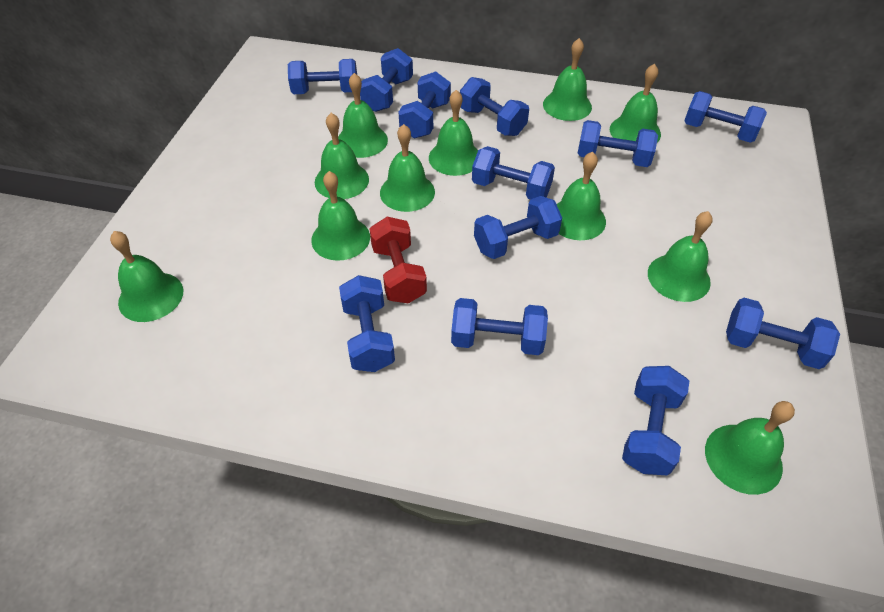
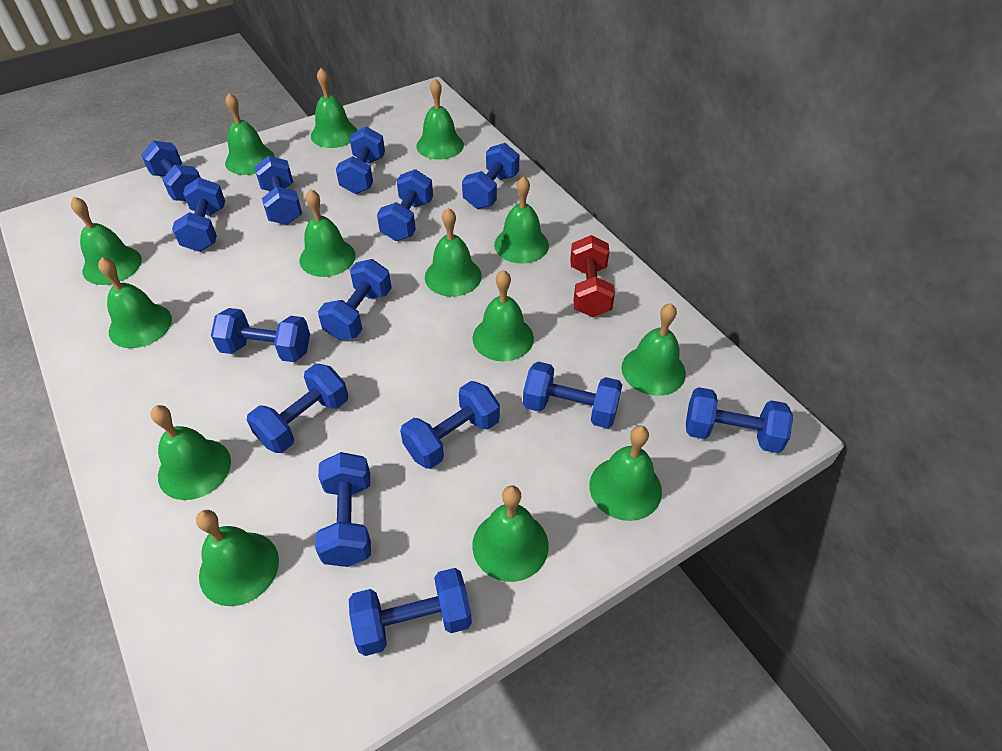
blue dumbbell: 12 -> 14
green bell: 11 -> 14

